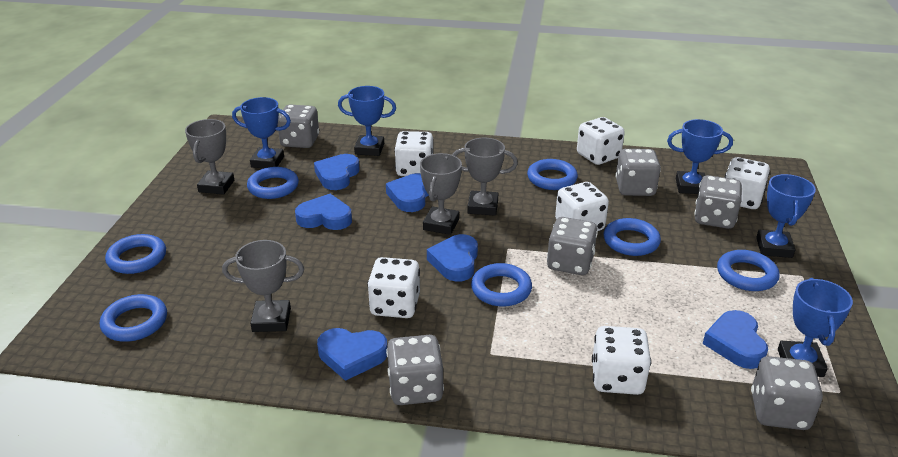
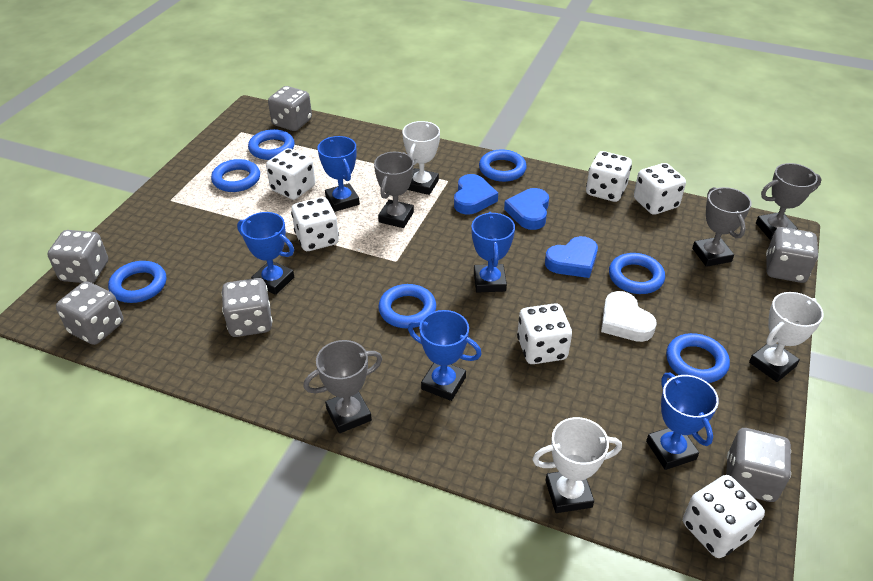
blue heart: 6 -> 3
white heart: 0 -> 1
white trophy: 0 -> 3

